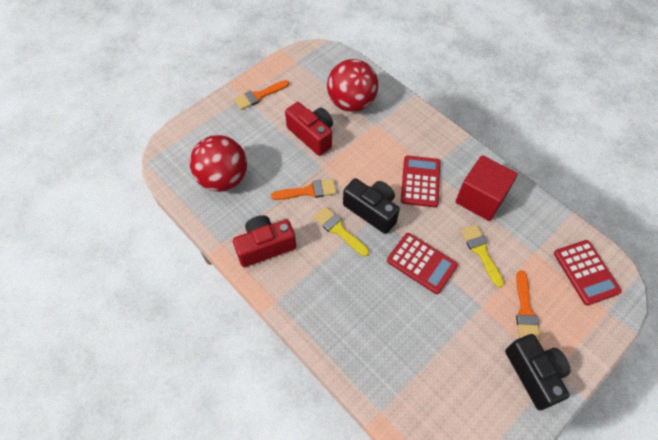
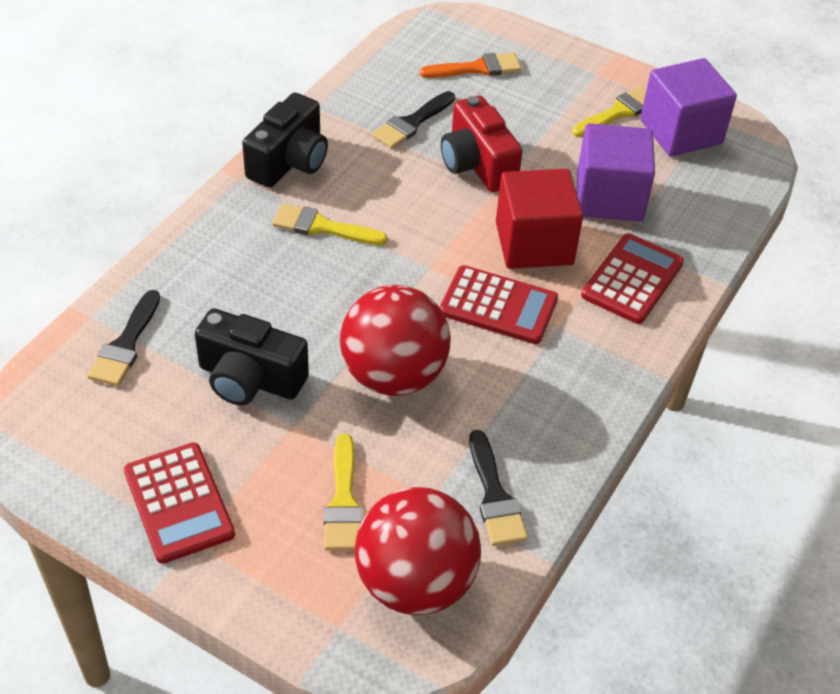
black brush: 0 -> 3
orange brush: 3 -> 1
purple cube: 0 -> 2
red camera: 2 -> 1
yellow brush: 2 -> 3

